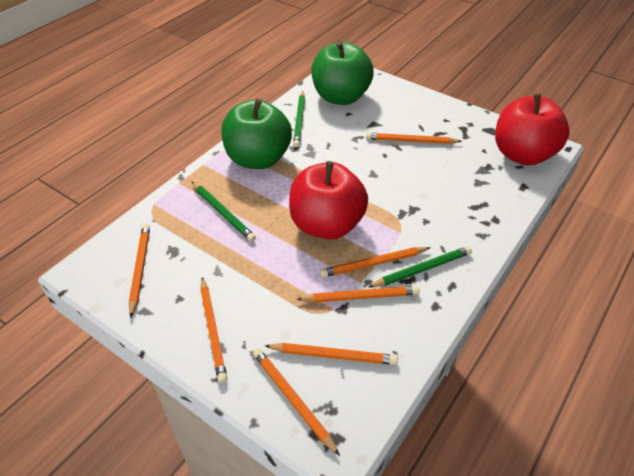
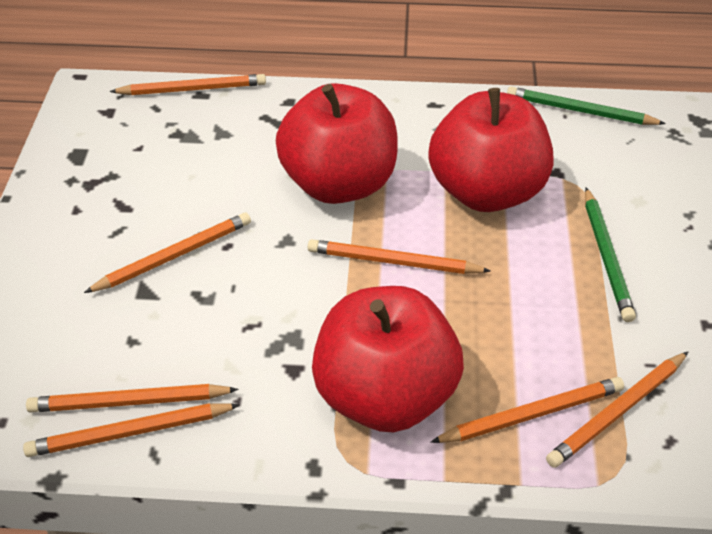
green apple: 2 -> 0
green pencil: 3 -> 2
red apple: 2 -> 3

